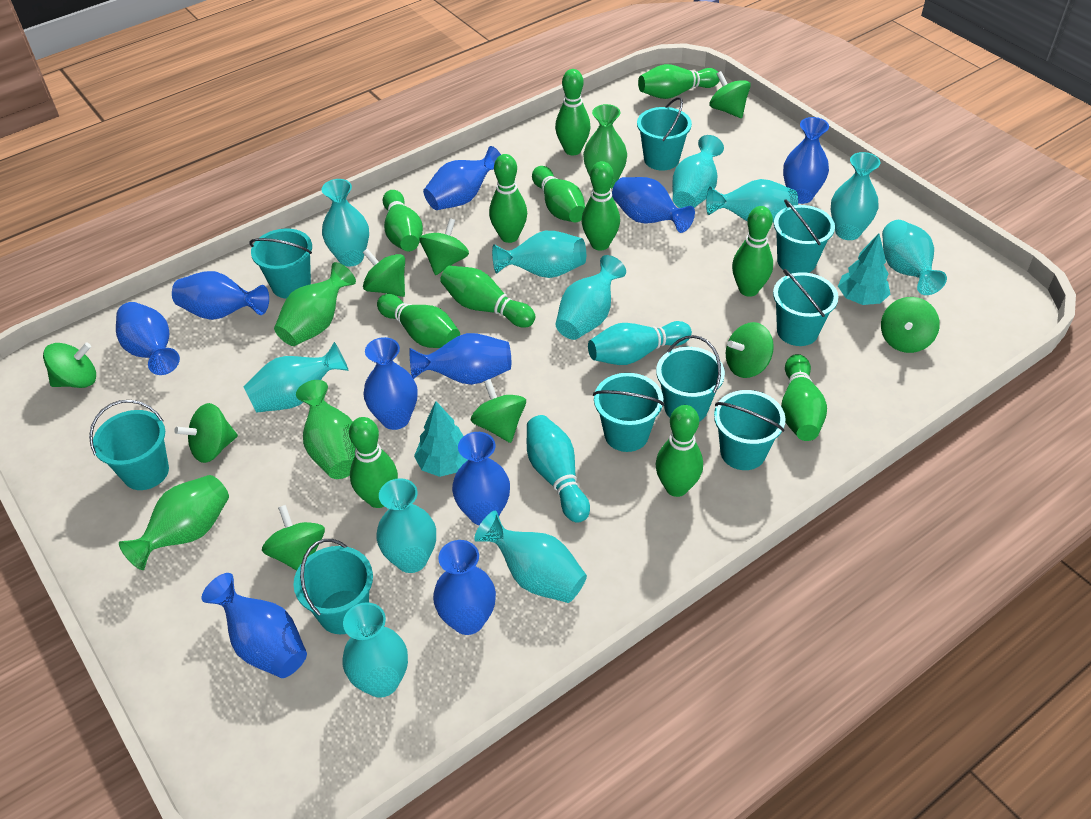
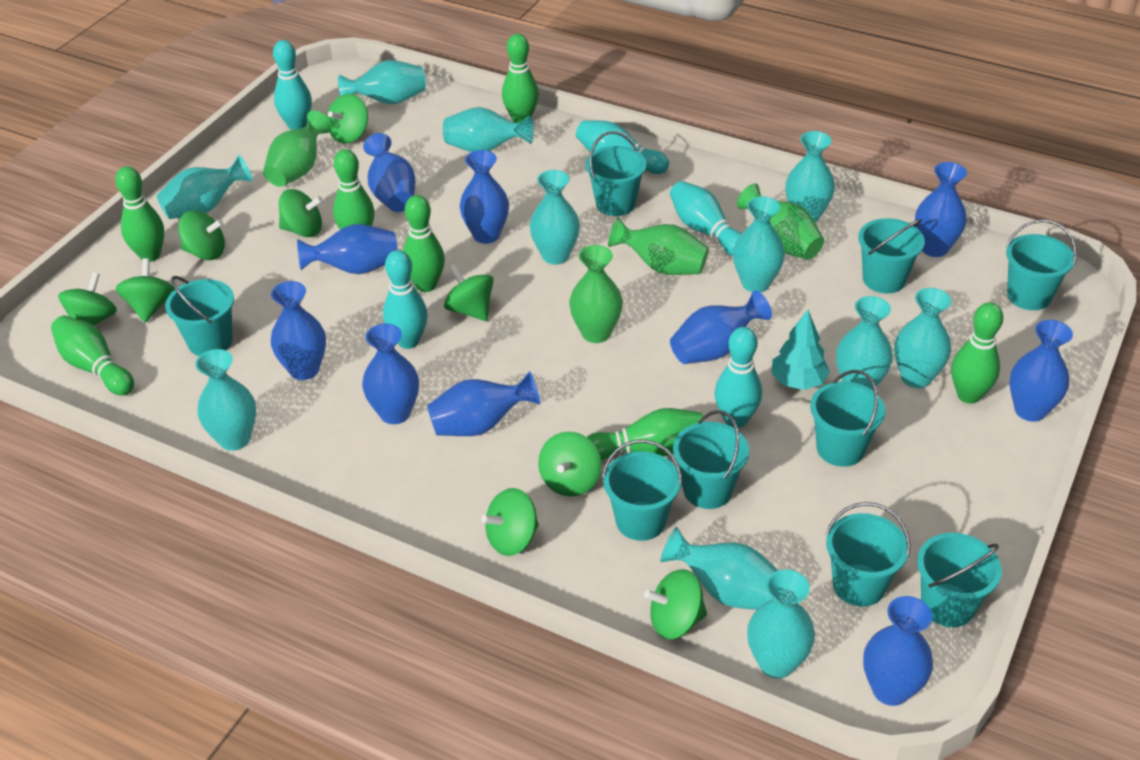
green bowling pin: 12 -> 7
turquoise bowling pin: 2 -> 5
turquoise tree: 2 -> 1

